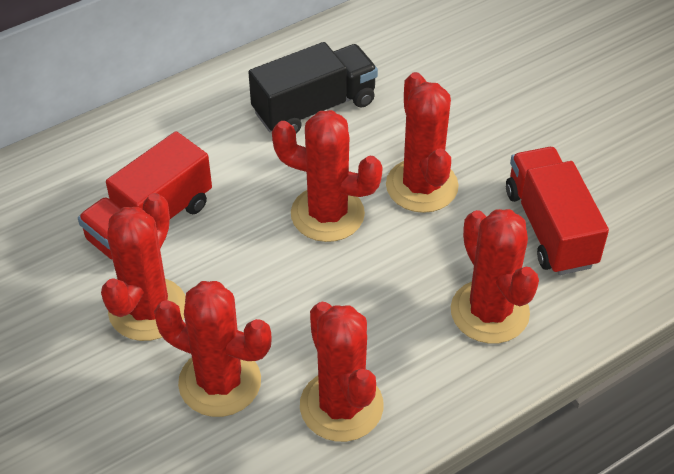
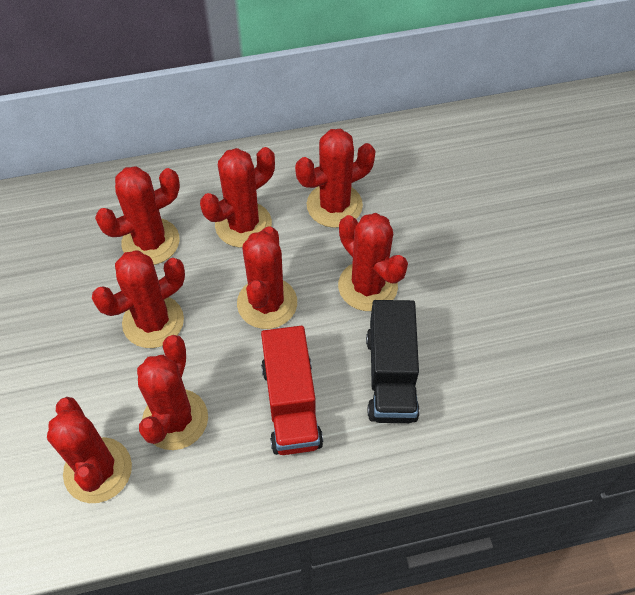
red cactus: 6 -> 8
red truck: 2 -> 1

